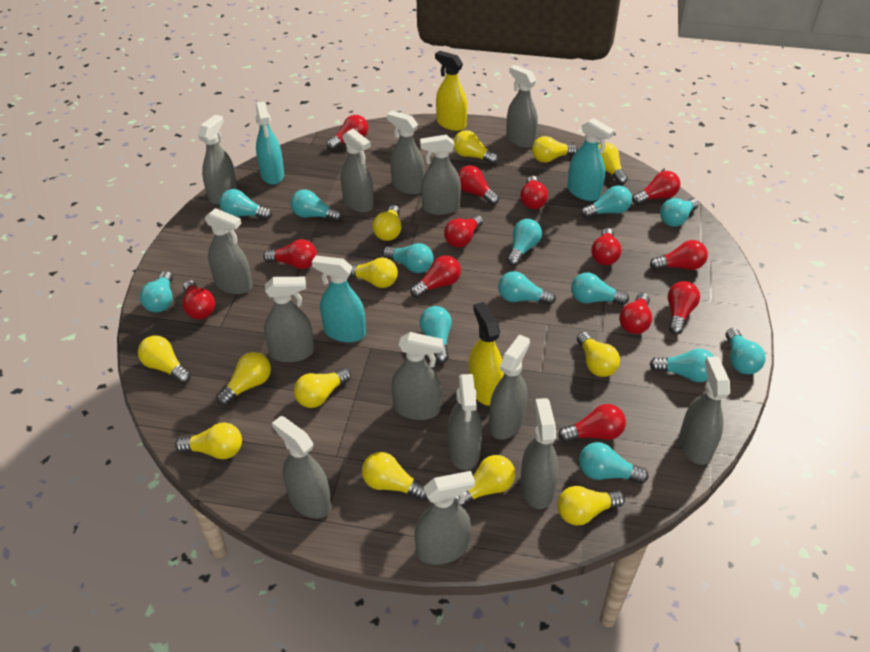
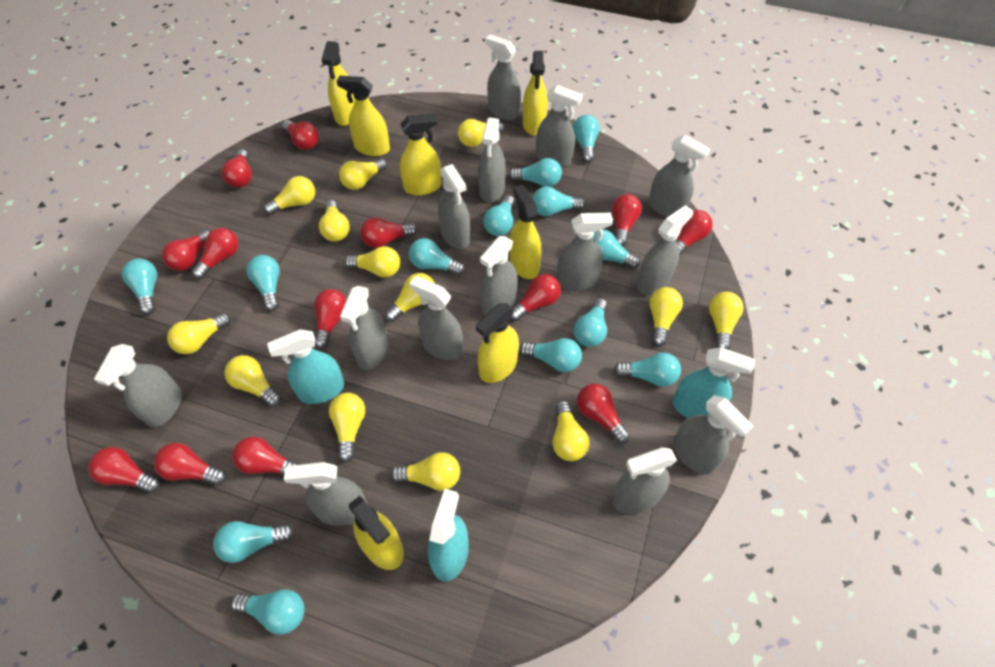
yellow spray bottle: 2 -> 7

